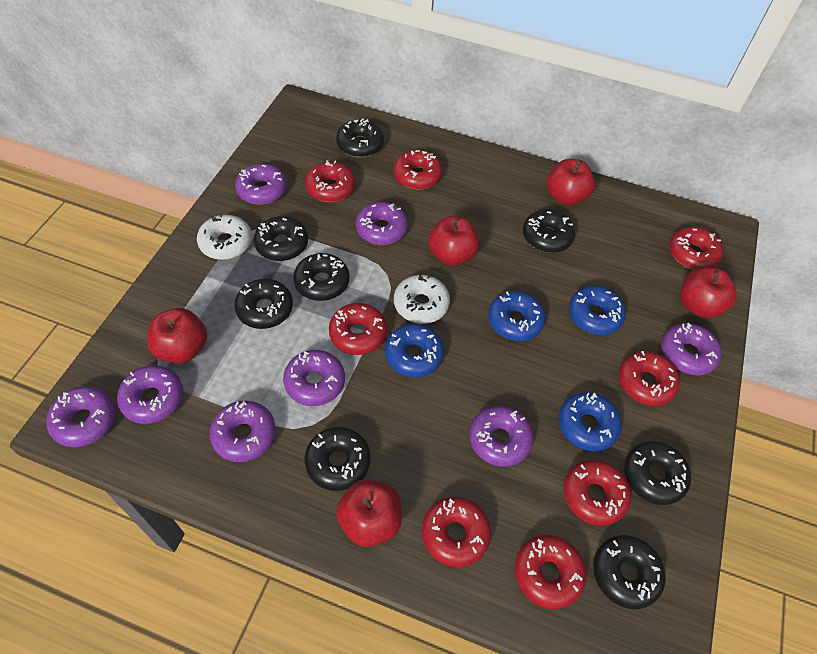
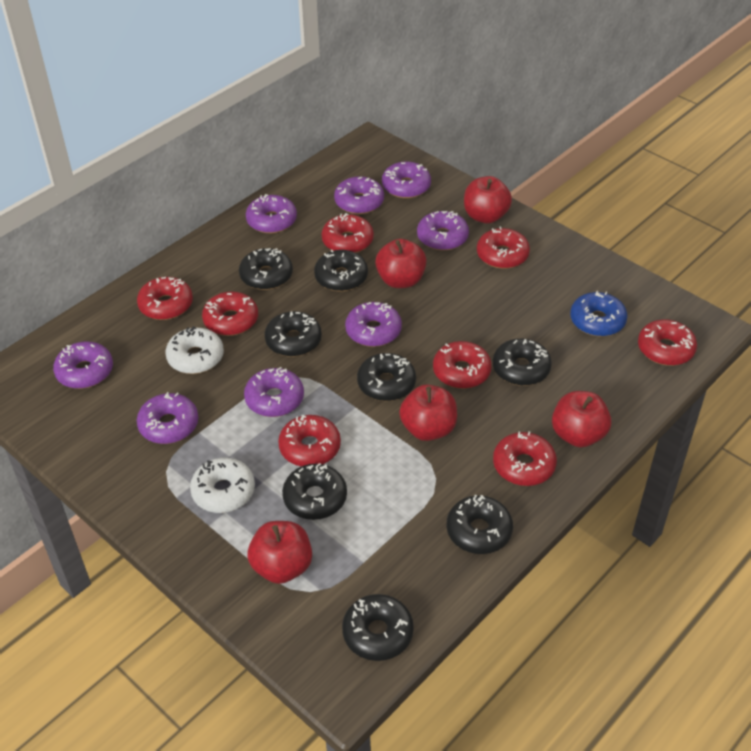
blue donut: 4 -> 1

